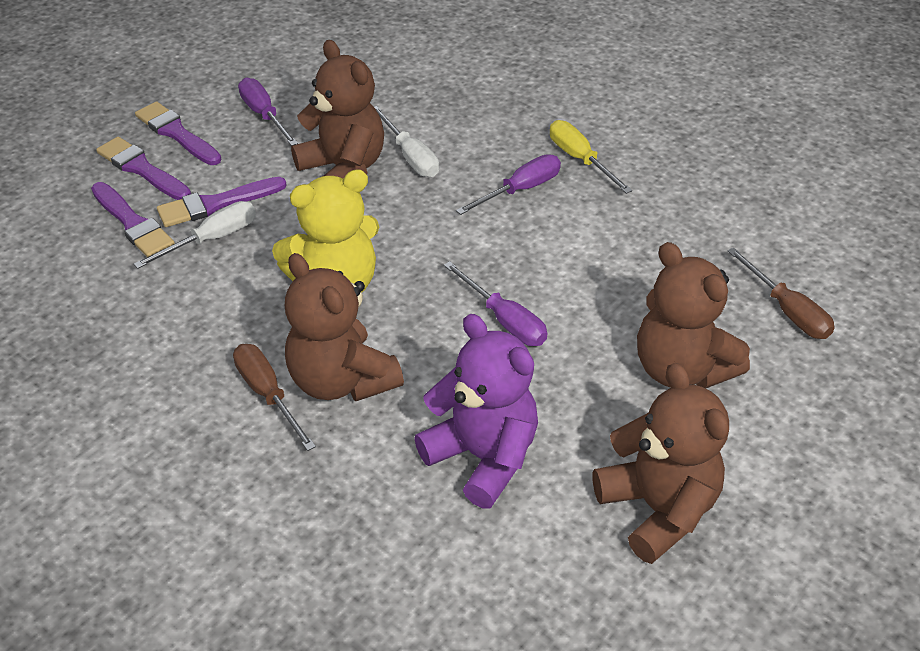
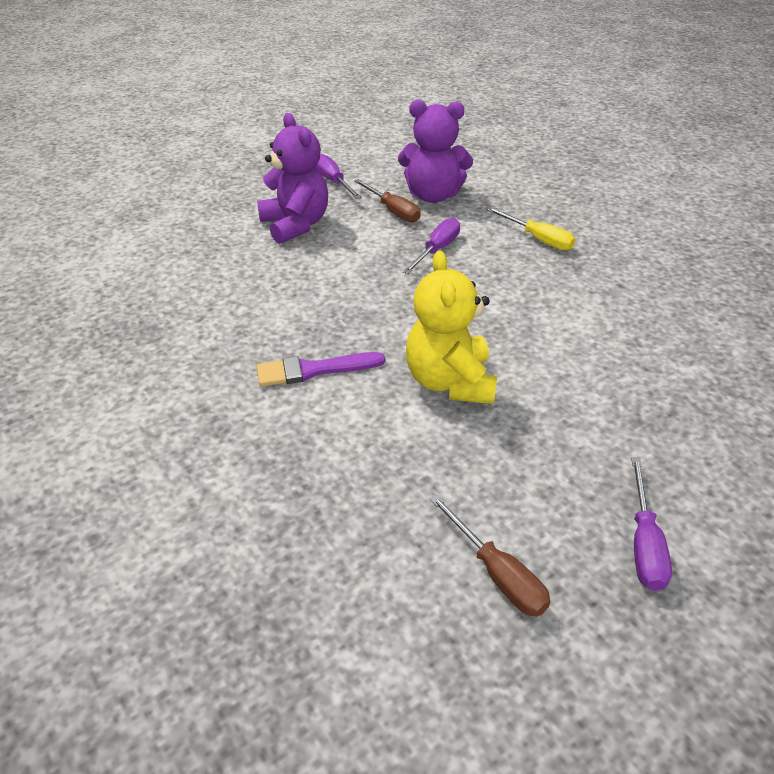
brown teddy bear: 4 -> 0
purple brush: 4 -> 1
purple teddy bear: 1 -> 2
white screwdriver: 2 -> 0

